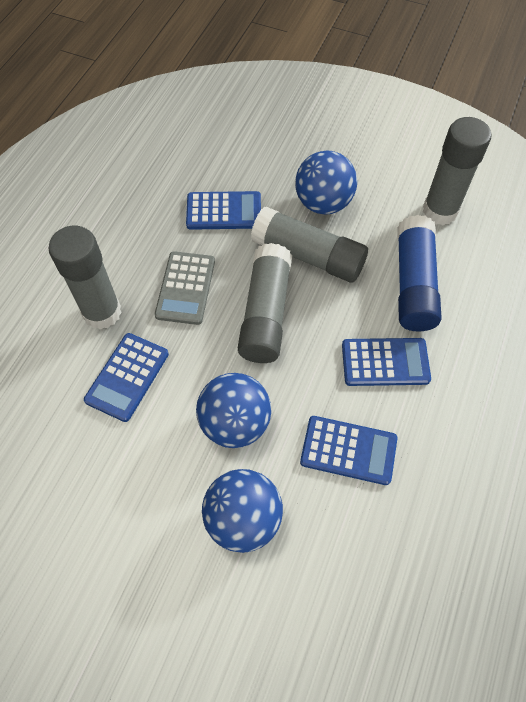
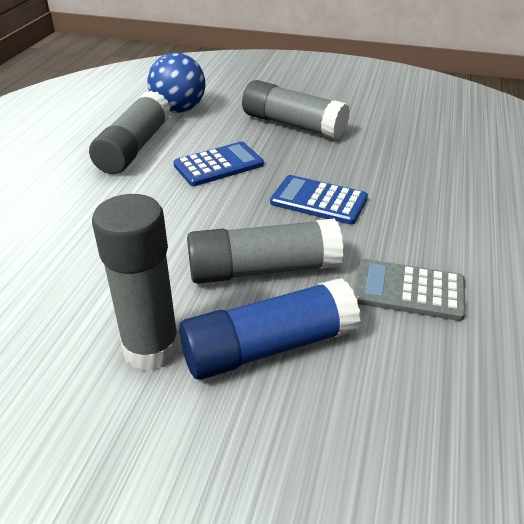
blue ball: 3 -> 1
blue calculator: 4 -> 2

